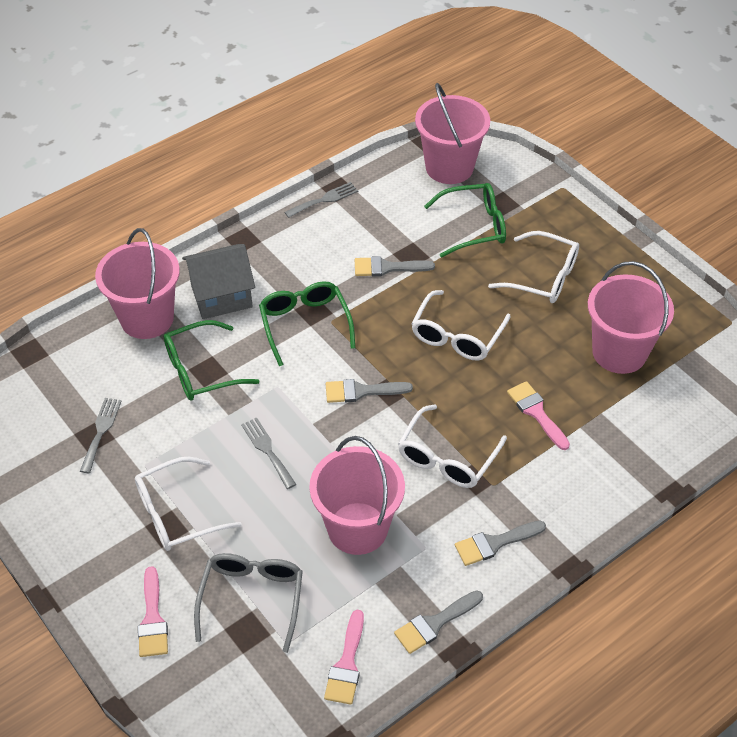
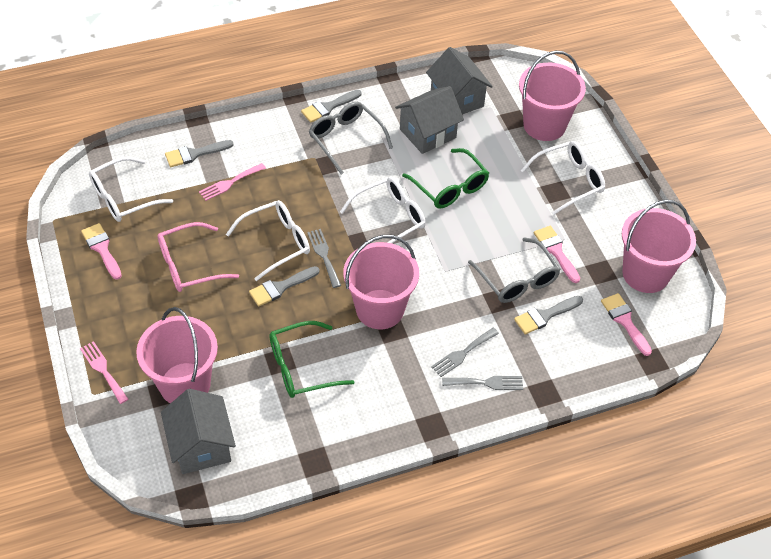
green glasses: 3 -> 2
grey glasses: 1 -> 2
grey house: 1 -> 3
pink fork: 0 -> 2
pink glasses: 0 -> 1

